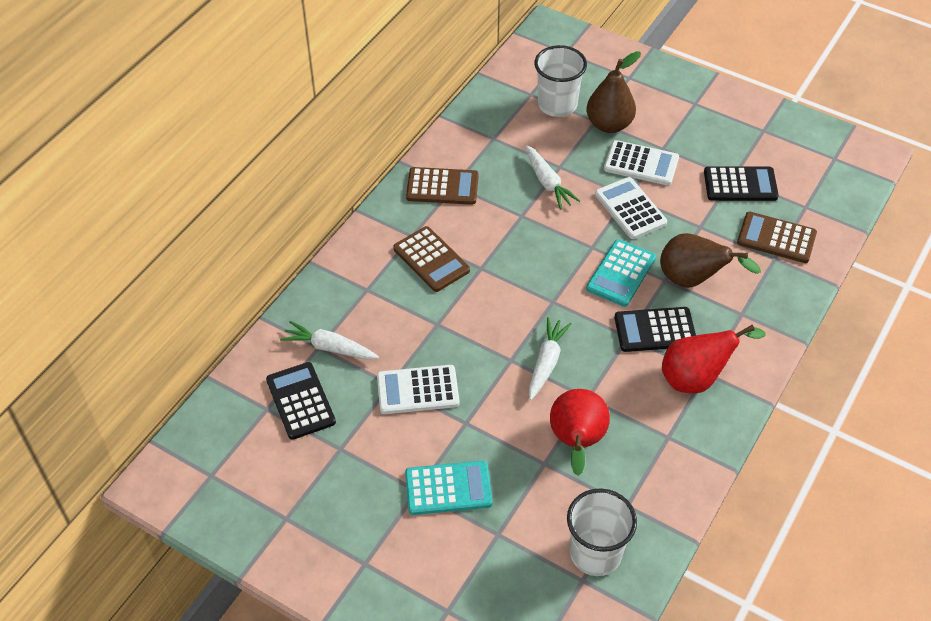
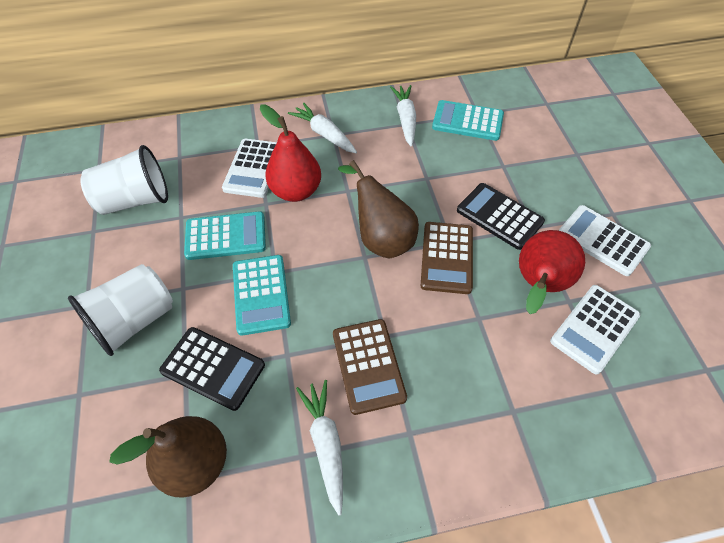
black calculator: 3 -> 2
brown calculator: 3 -> 2
turquoise calculator: 2 -> 3

